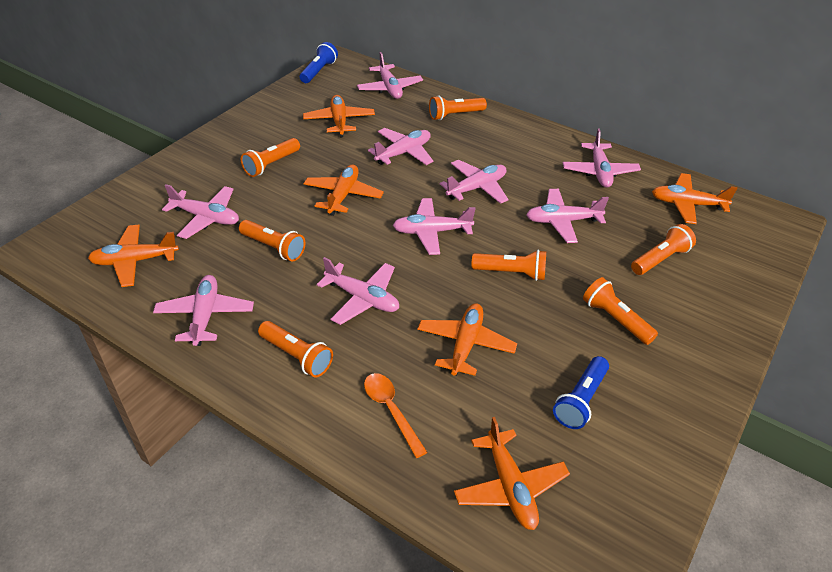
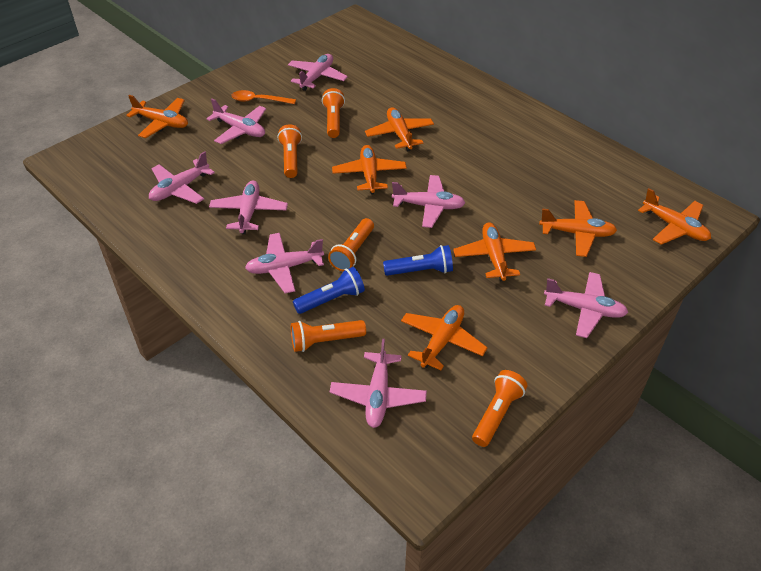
orange flashlight: 7 -> 5
orange plane: 6 -> 7
pink plane: 9 -> 8

